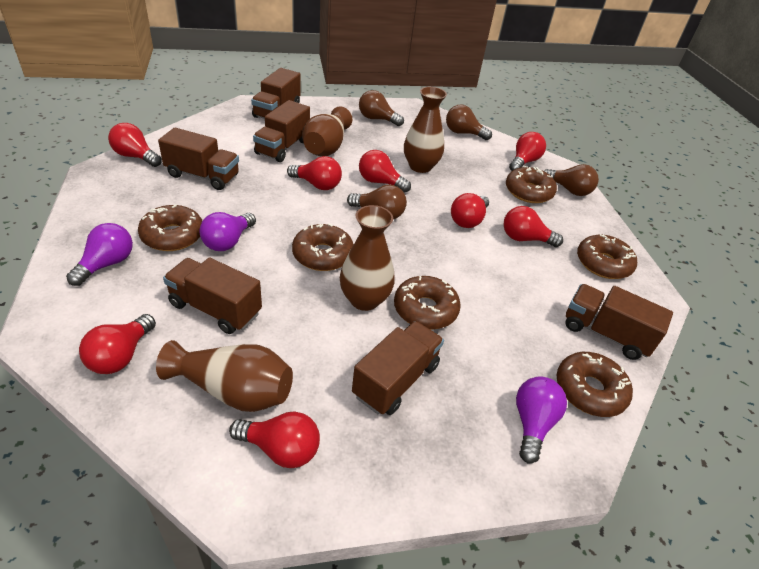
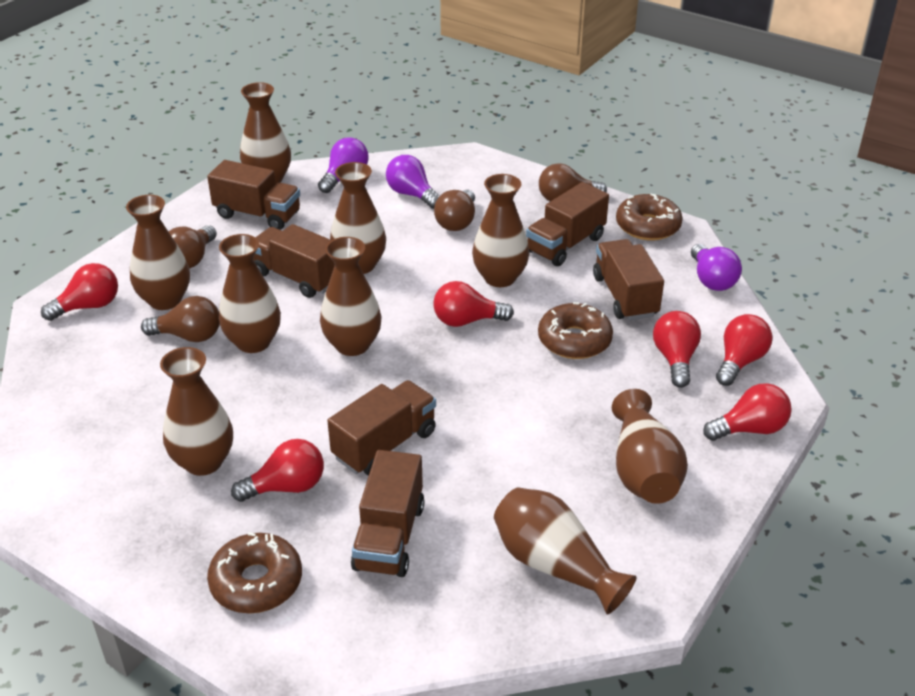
brown donut: 6 -> 3
brown vase: 4 -> 9
red light bulb: 8 -> 6

